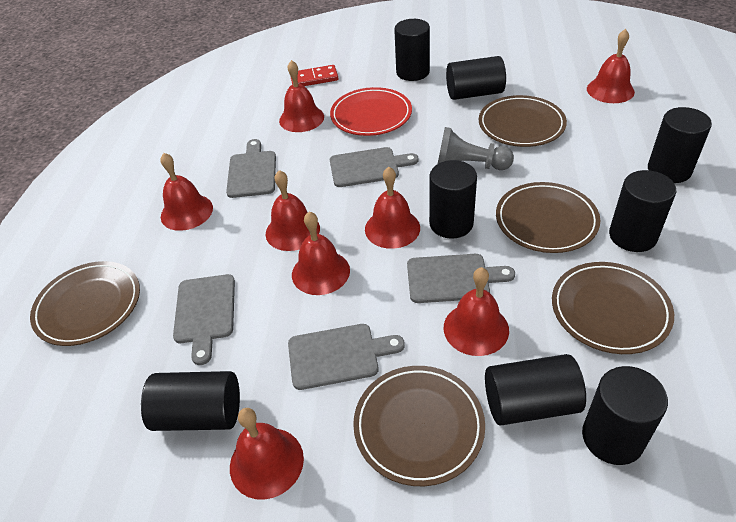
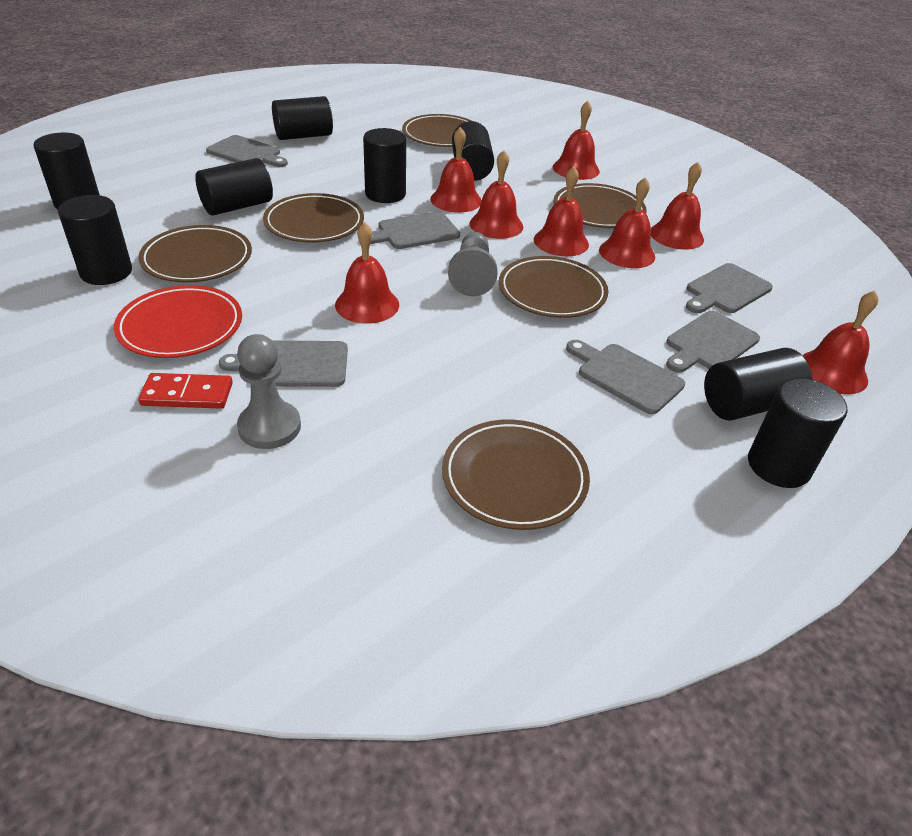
brown plate: 5 -> 6
grey cutting board: 5 -> 6
grey pawn: 1 -> 2

